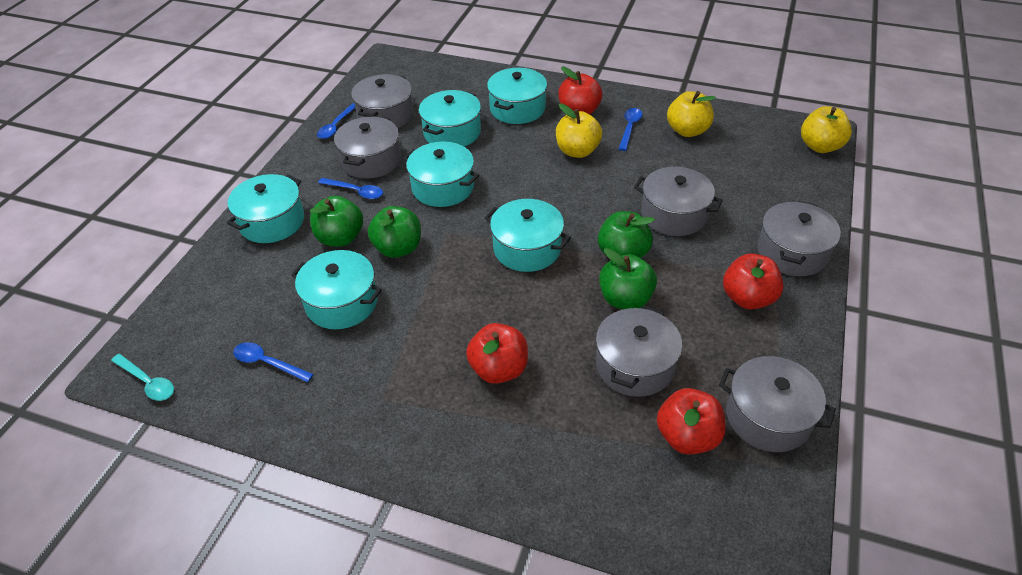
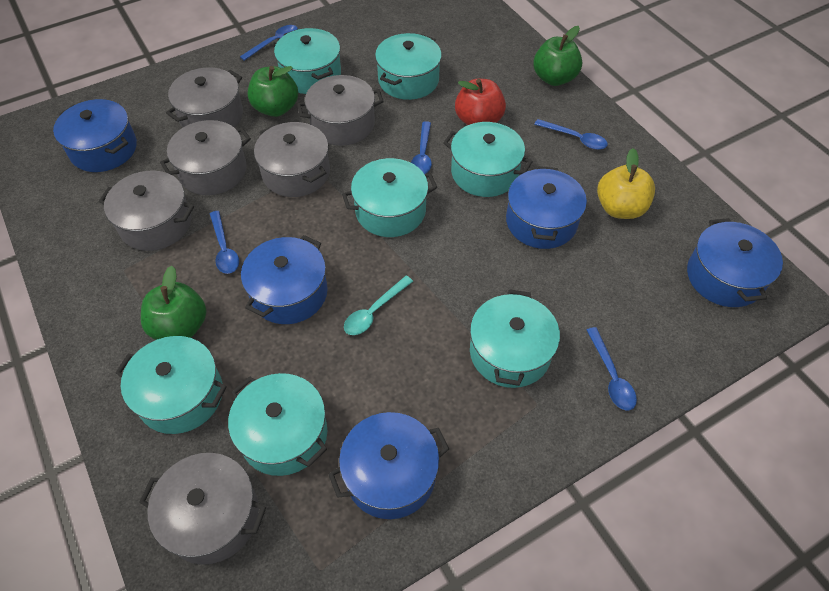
blue pot: 0 -> 5
blue spoon: 4 -> 5
green apple: 4 -> 3
red apple: 4 -> 1
turquoise pot: 6 -> 7
yellow apple: 3 -> 1

